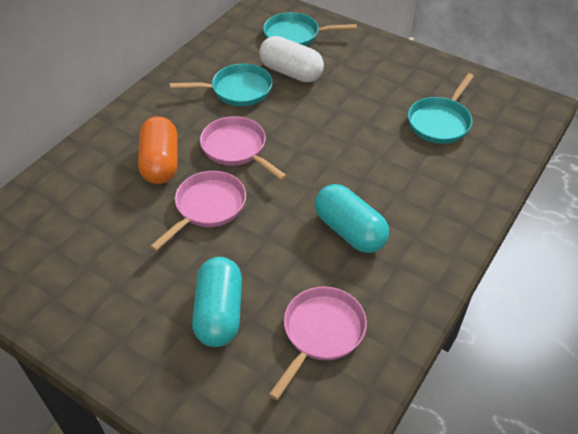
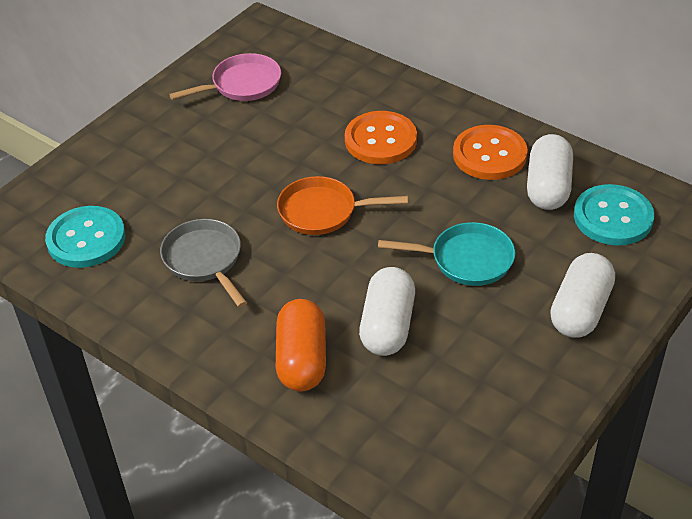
grey pan: 0 -> 1
orange button: 0 -> 2
orange pan: 0 -> 1
pink pan: 3 -> 1
turquoise button: 0 -> 2
turquoise capsule: 2 -> 0
turquoise pan: 3 -> 1
white capsule: 1 -> 3

